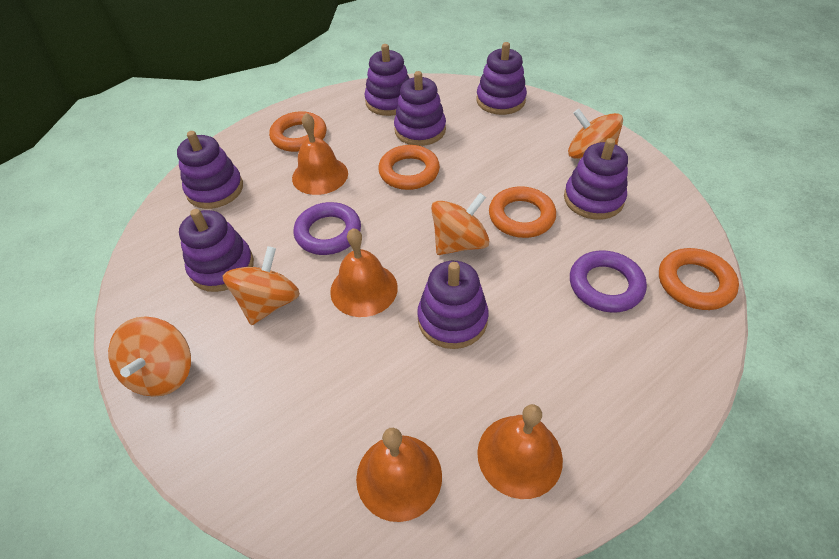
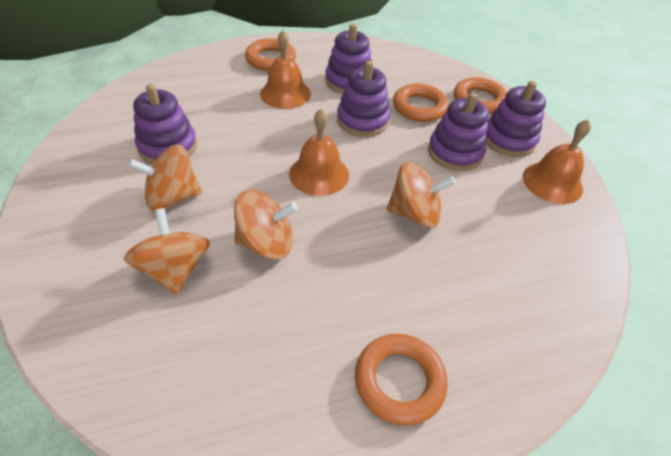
orange bell: 4 -> 3
purple ring: 2 -> 0
purple stacking toy: 7 -> 5

